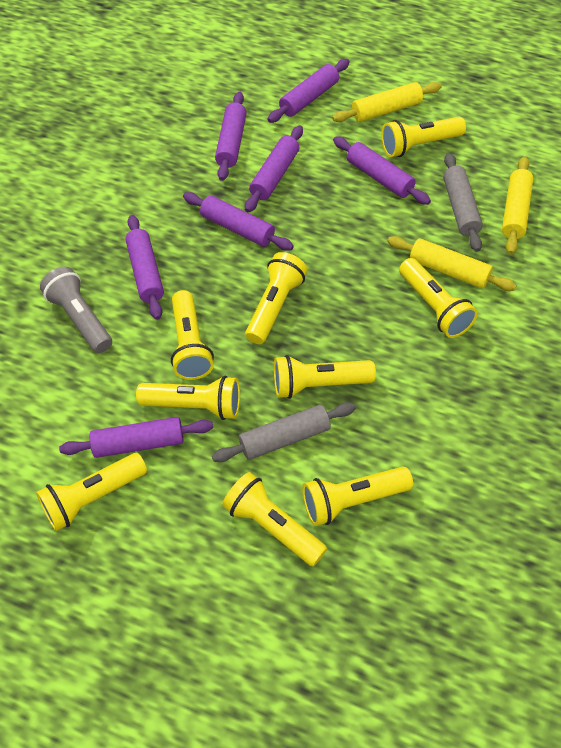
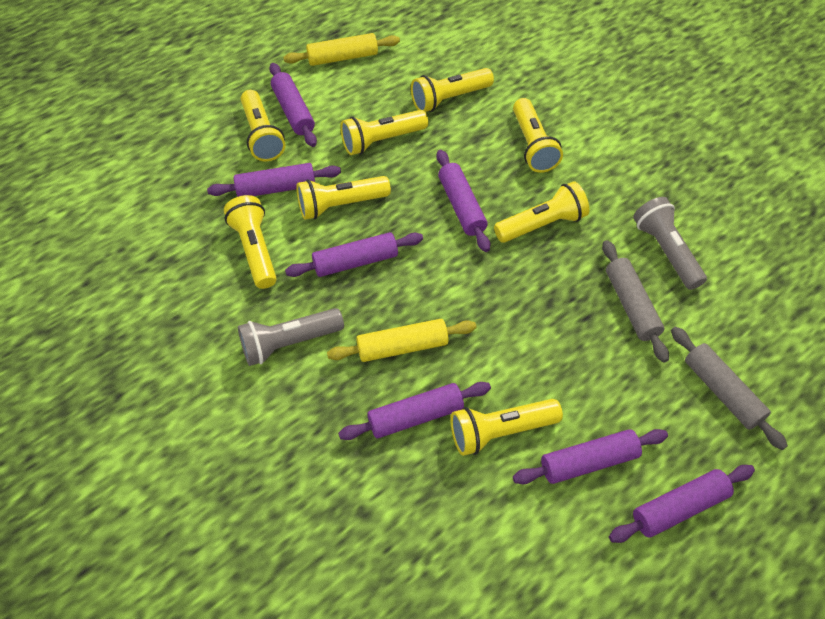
grey flashlight: 1 -> 2
yellow flashlight: 9 -> 8
yellow rolling pin: 3 -> 2

